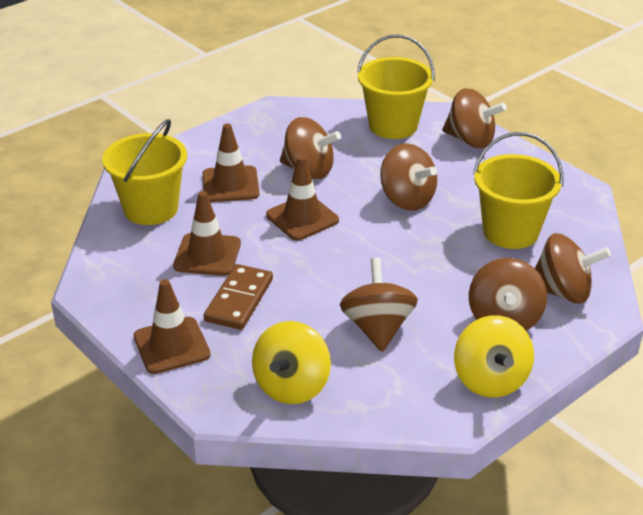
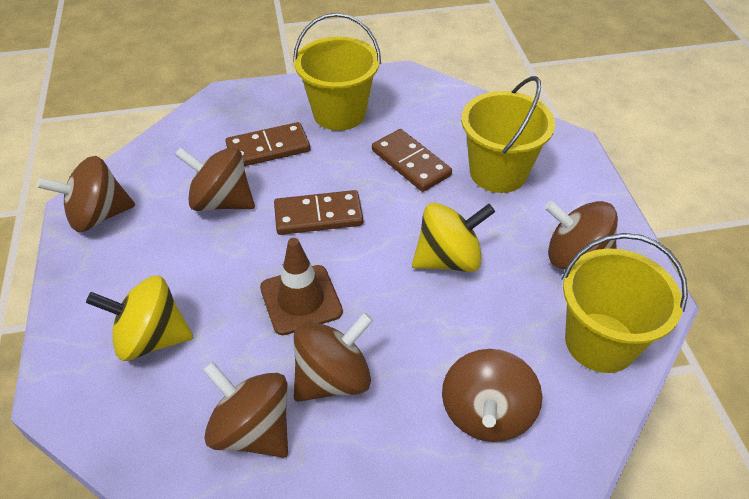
brown domino: 1 -> 3
brown traffic cone: 4 -> 1

